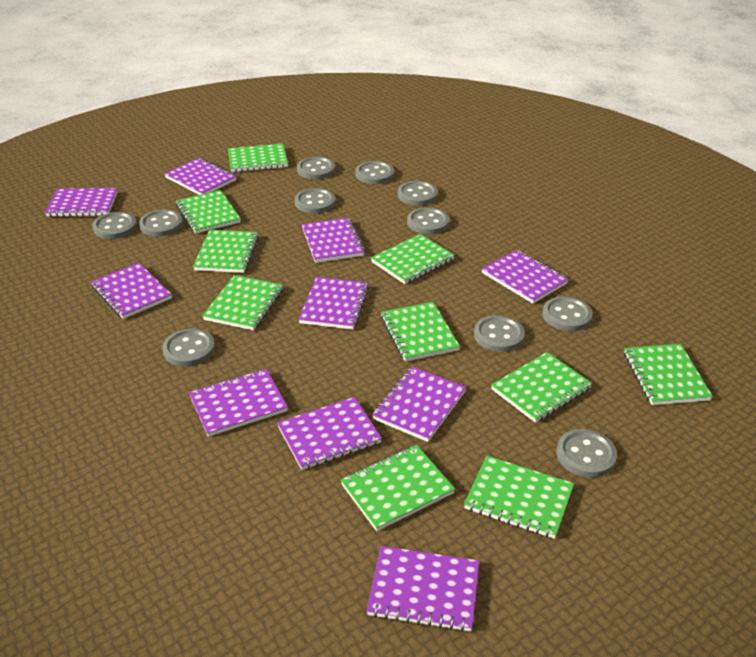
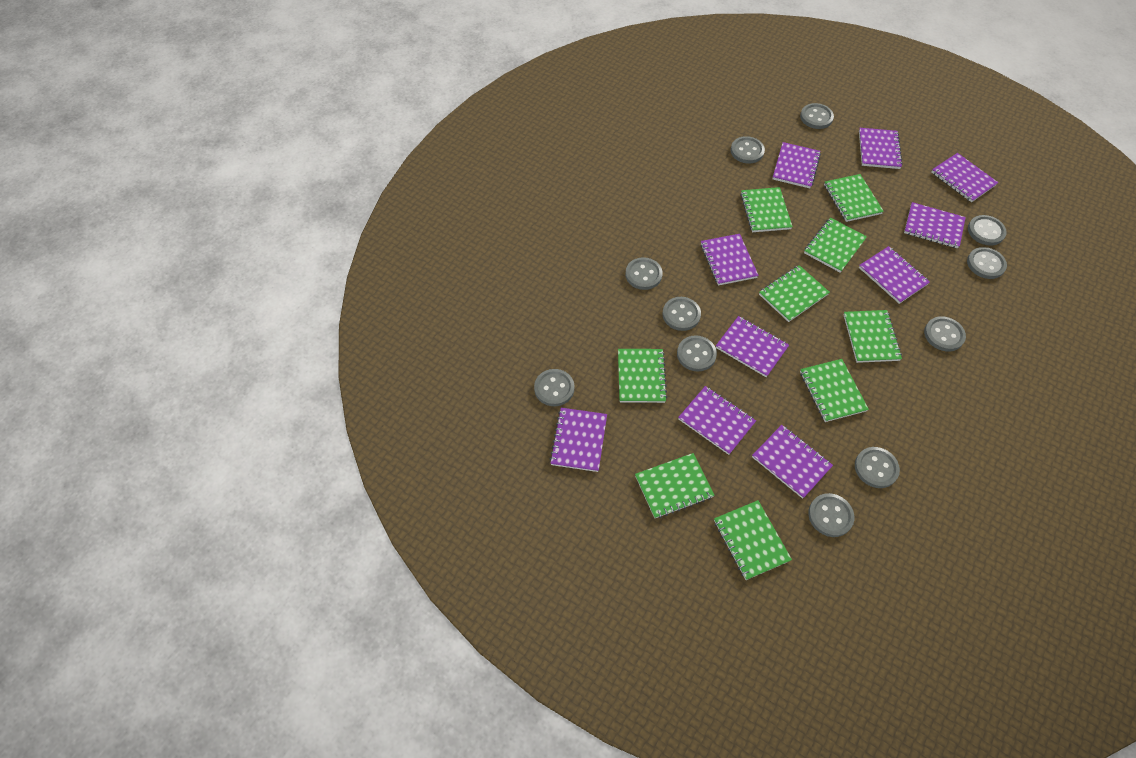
green notebook: 10 -> 9

